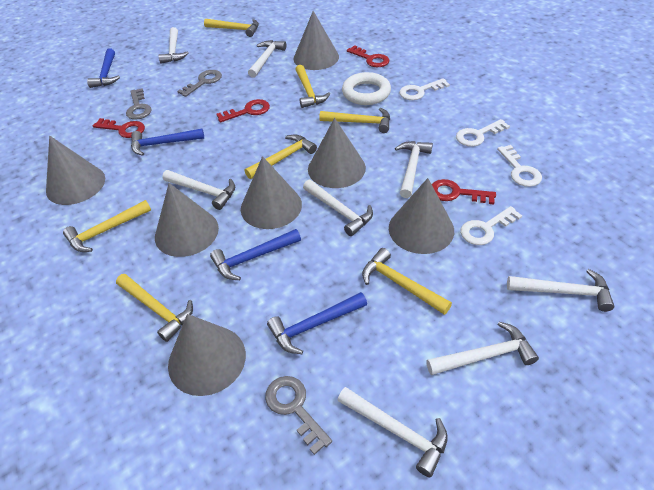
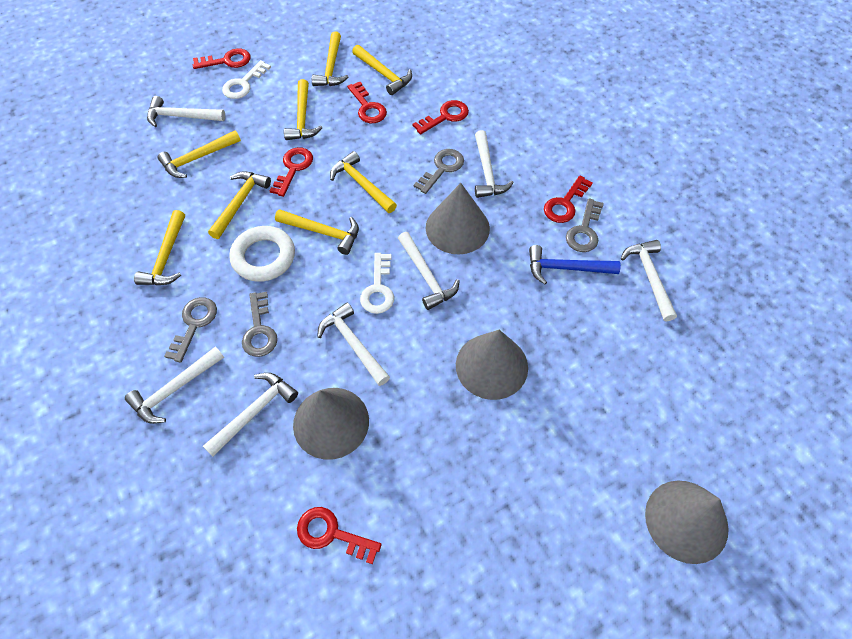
blue hammer: 4 -> 1
grey cone: 7 -> 4
grey key: 3 -> 4
red key: 4 -> 6
white hammer: 8 -> 7
white key: 4 -> 2
yellow hammer: 7 -> 8

